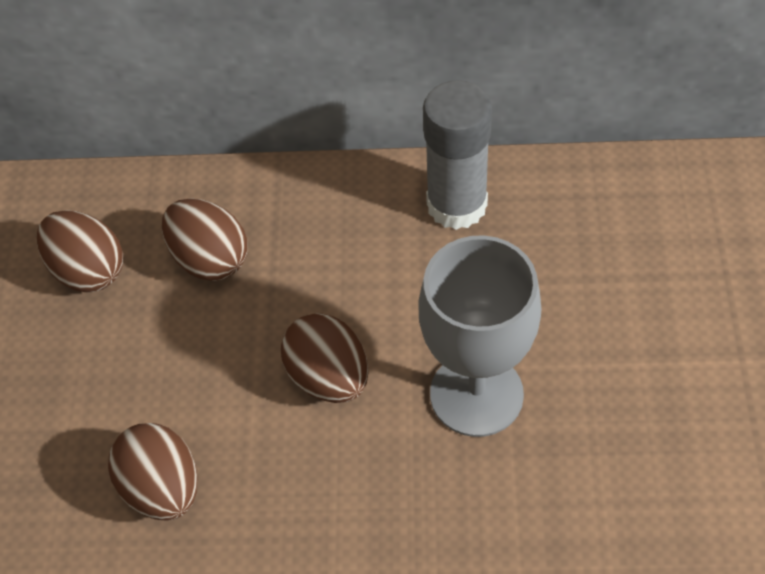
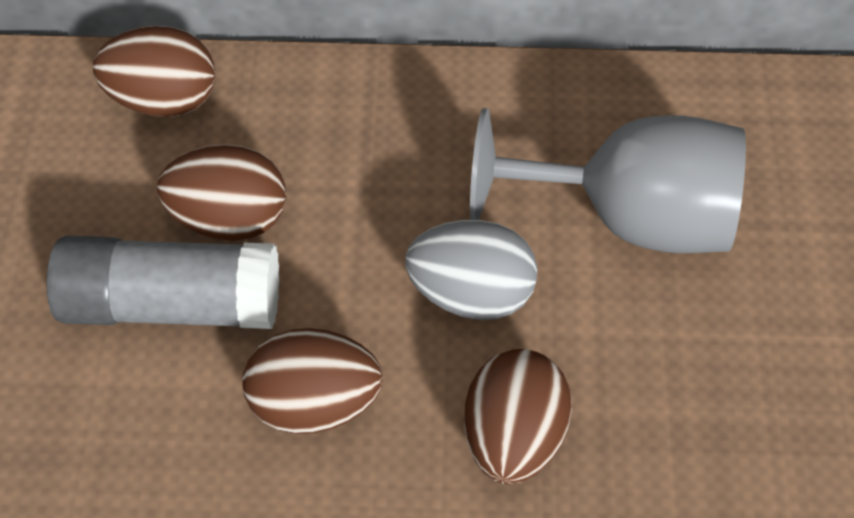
grey egg: 0 -> 1

